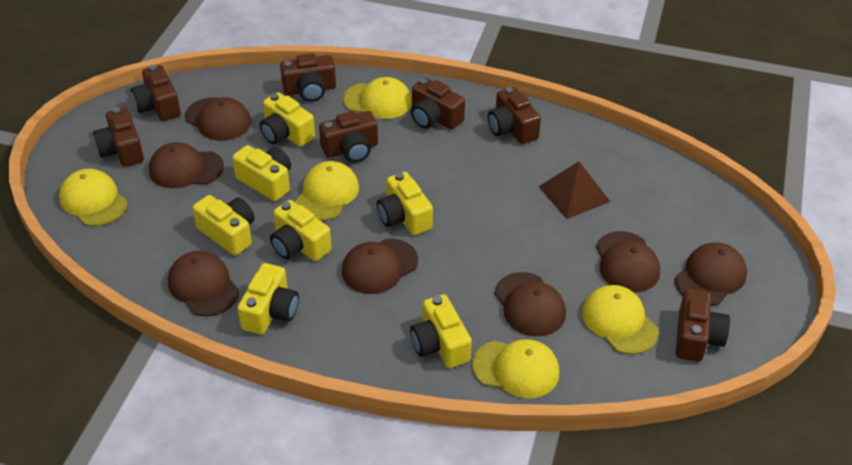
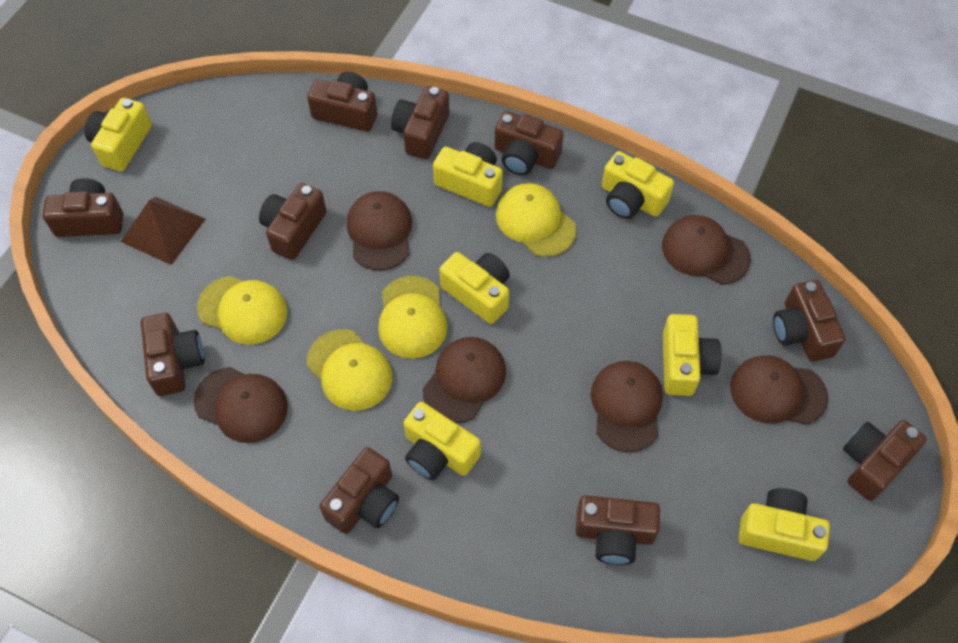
brown camera: 7 -> 10
brown cap: 7 -> 6
yellow cap: 5 -> 4

